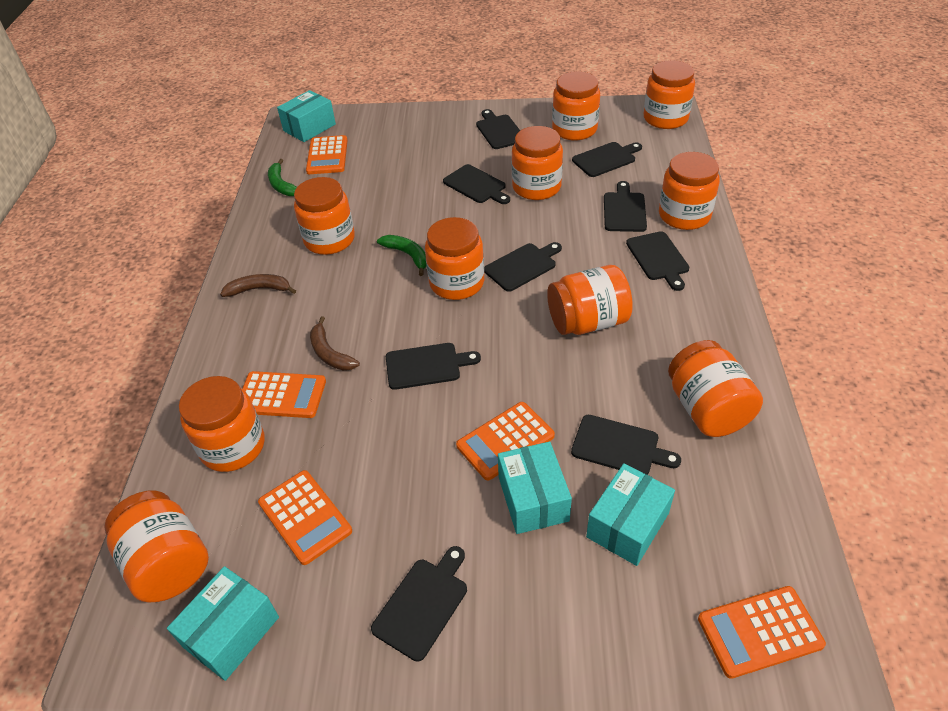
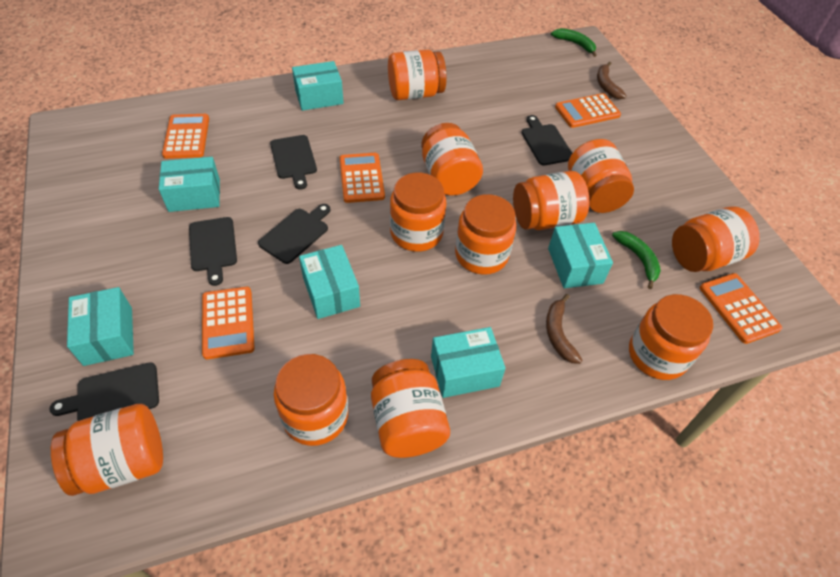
black cutting board: 9 -> 5
orange jar: 10 -> 11
turquoise box: 4 -> 6

